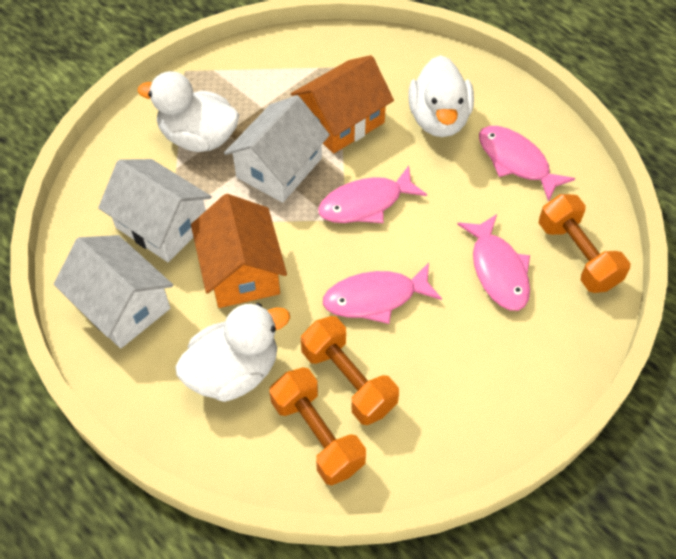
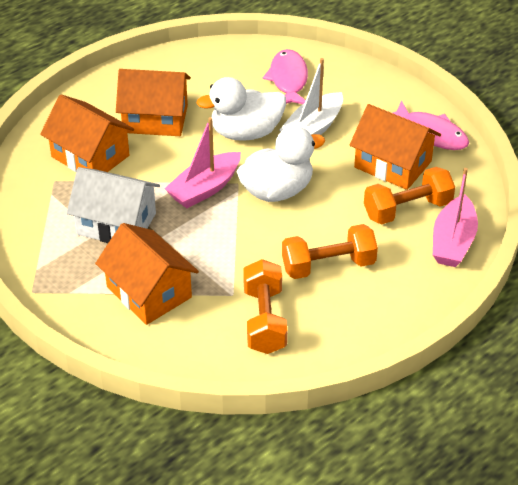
orange house: 2 -> 4
pink boat: 0 -> 2
pink fish: 4 -> 2
white boat: 0 -> 1
white duck: 3 -> 2
white house: 3 -> 1

